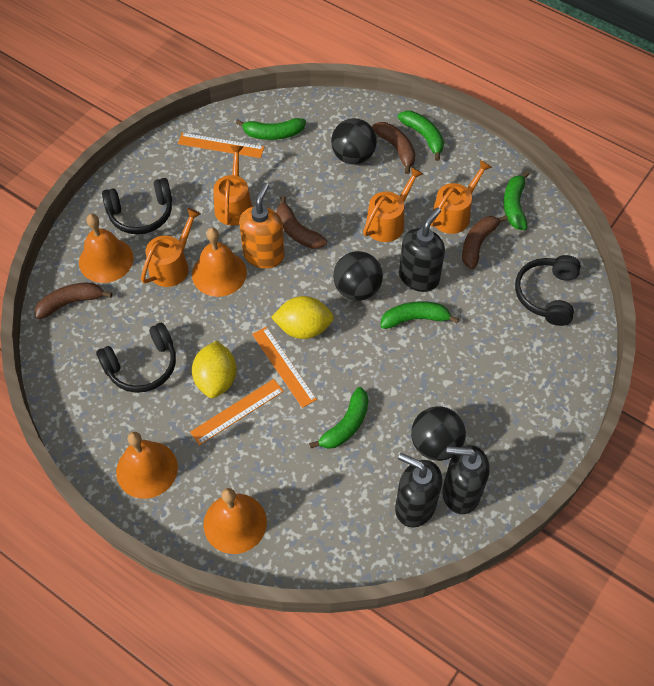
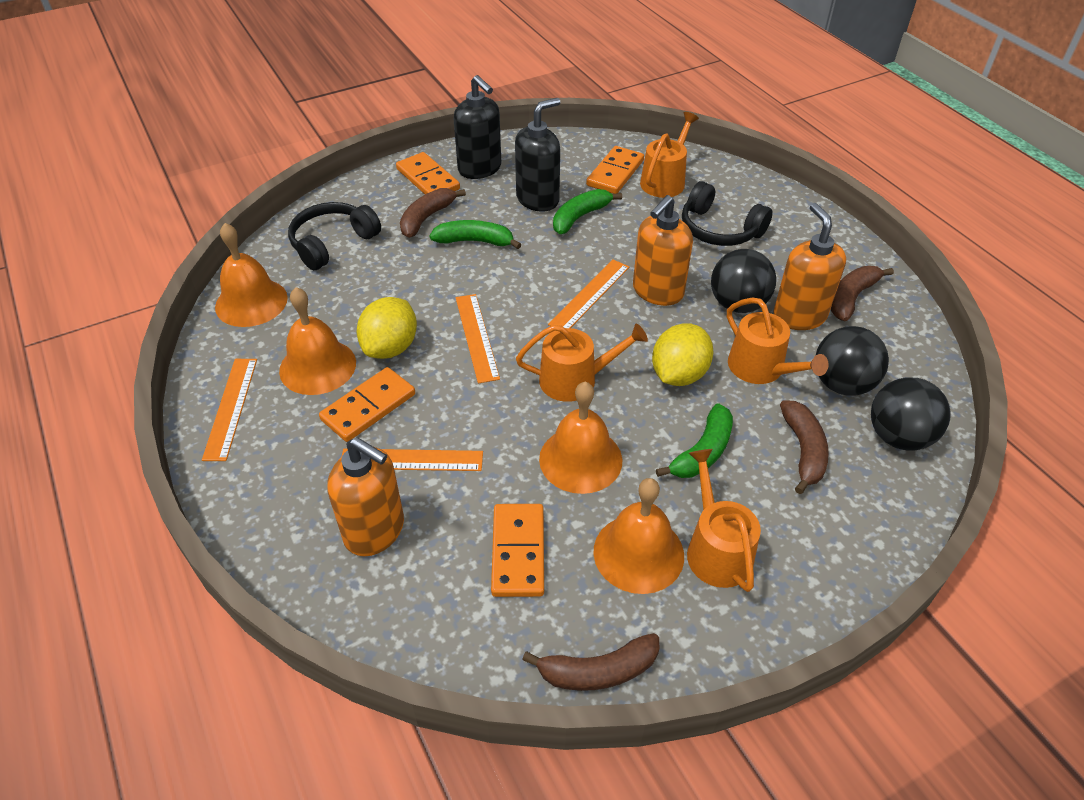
black headphones: 3 -> 2
black soap dispenser: 3 -> 2
green banana: 5 -> 3
orange domino: 0 -> 4
orange ruler: 3 -> 4
orange soap dispenser: 1 -> 3

